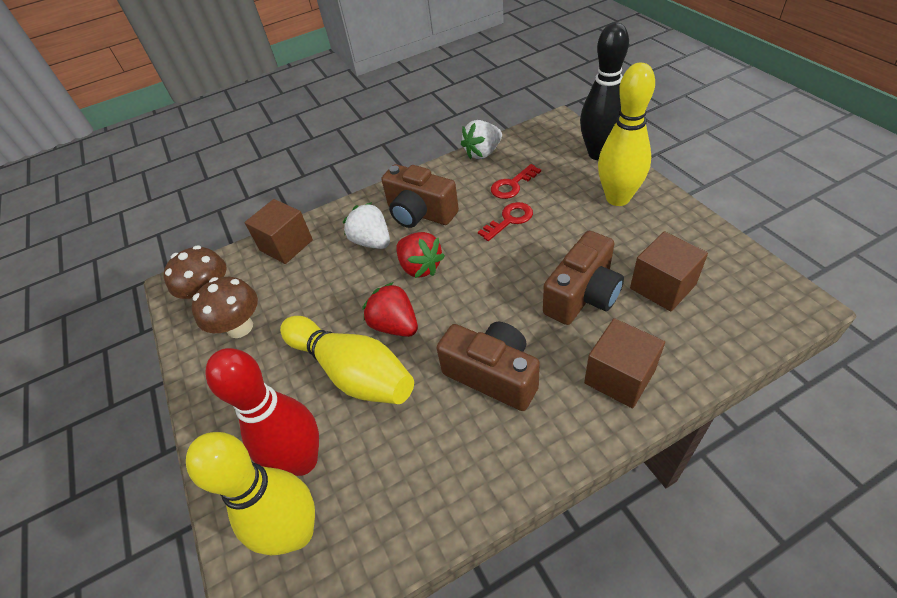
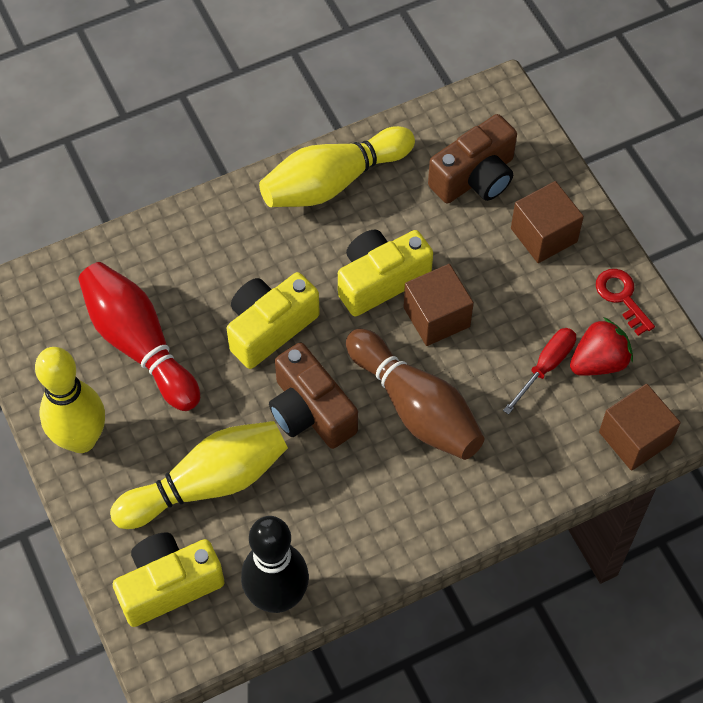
brown bowling pin: 0 -> 1
brown camera: 3 -> 2
brown mushroom: 2 -> 0
red key: 2 -> 1
red screwdriver: 0 -> 1
red strawberry: 2 -> 1
white strawberry: 2 -> 0
yellow camera: 0 -> 3

